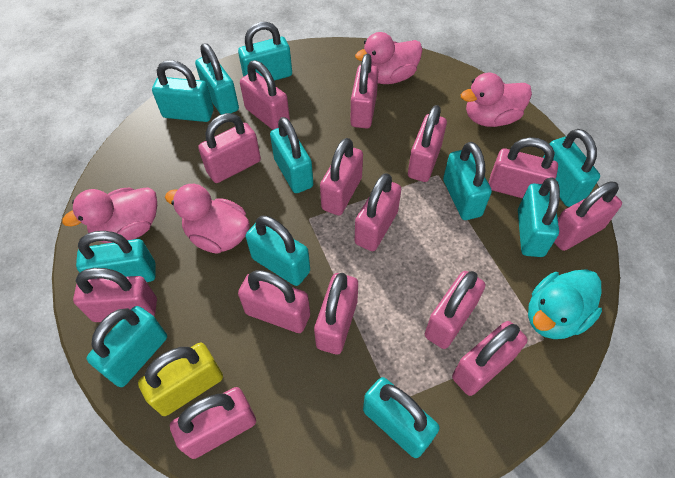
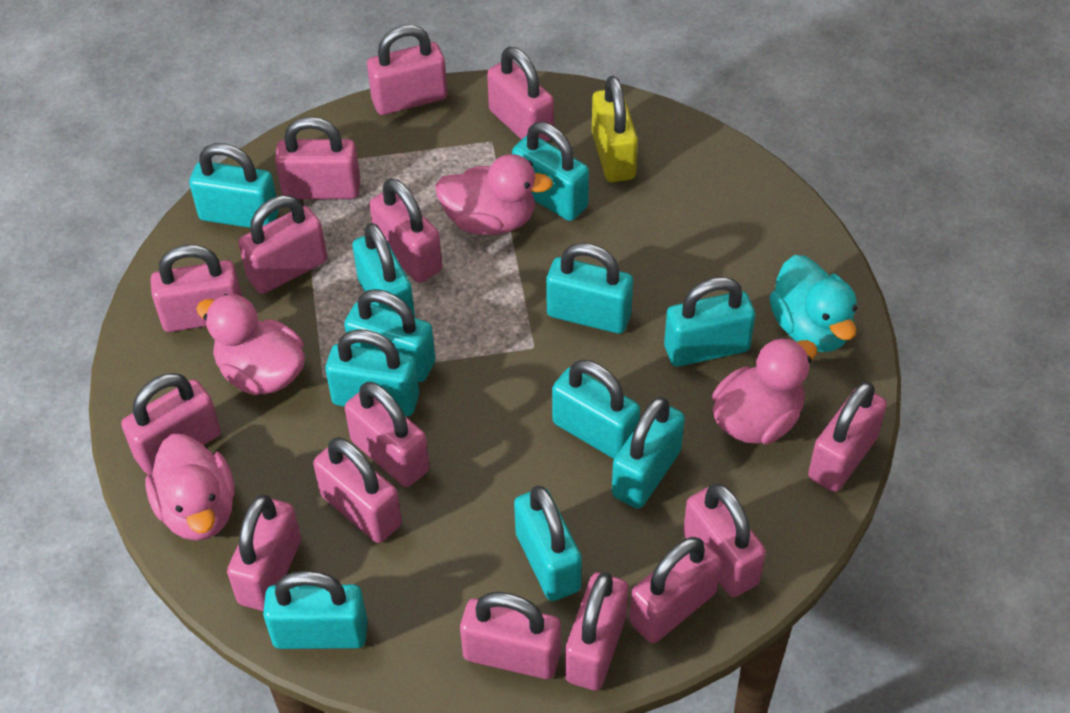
pink padlock: 14 -> 15

